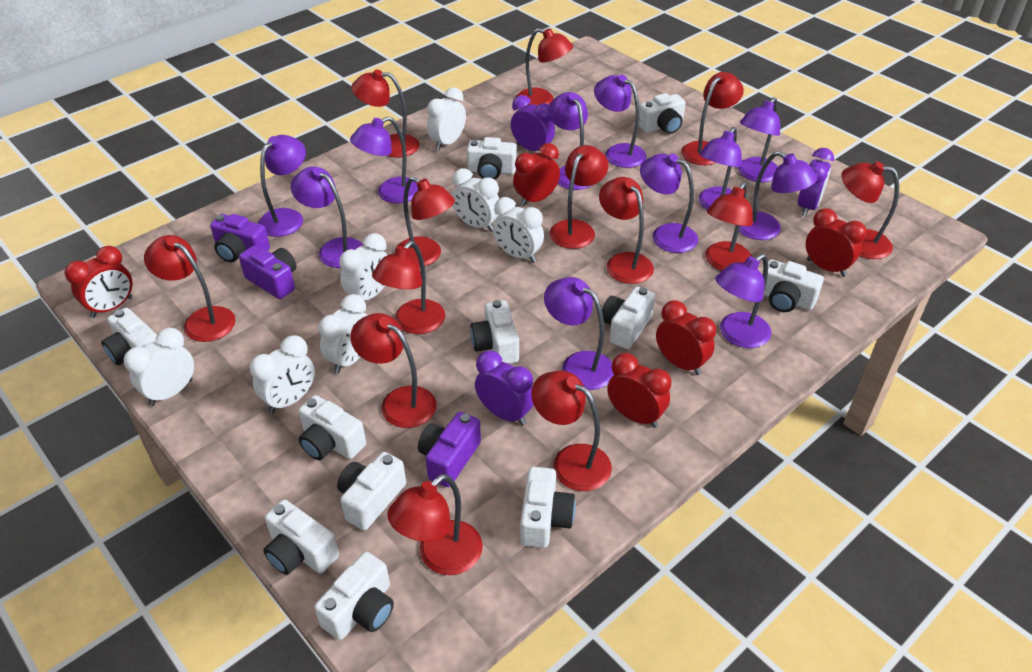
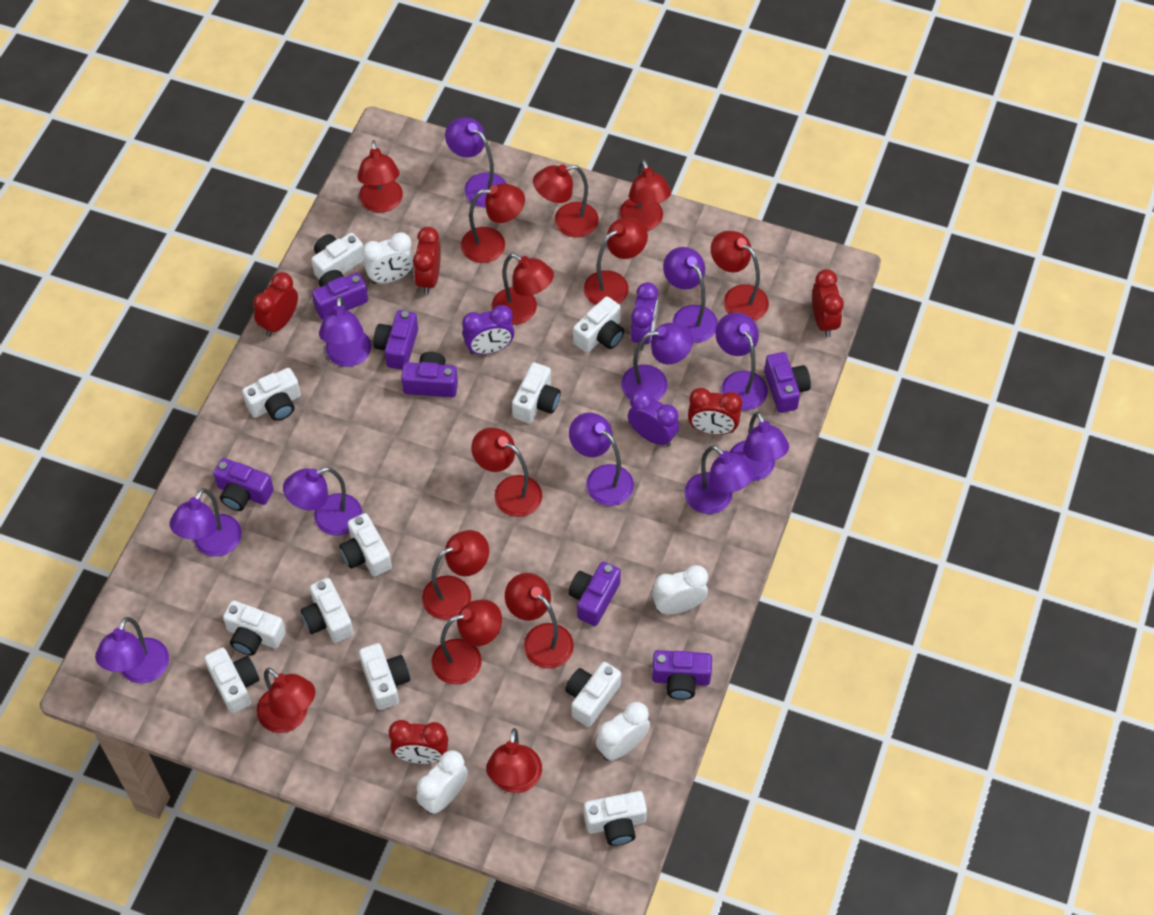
purple camera: 3 -> 7
white clock: 7 -> 4

